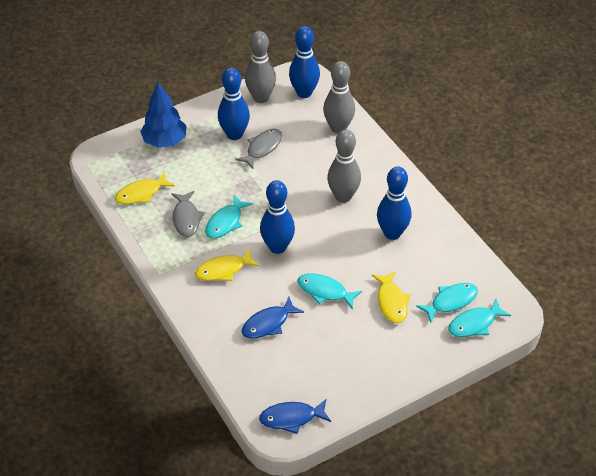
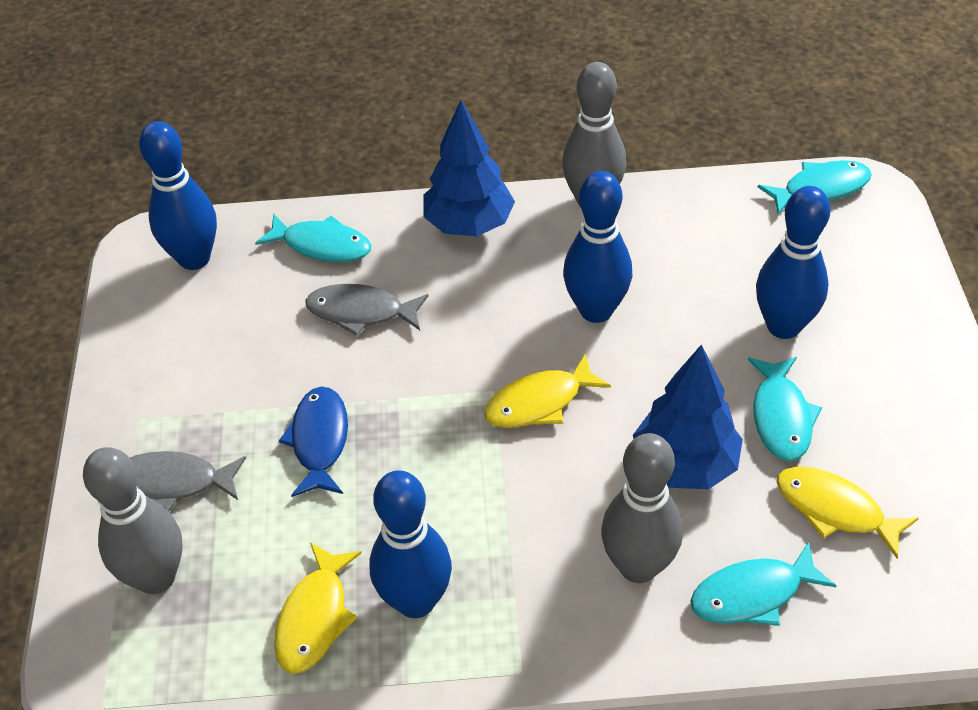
blue fish: 2 -> 1
blue tree: 1 -> 2

